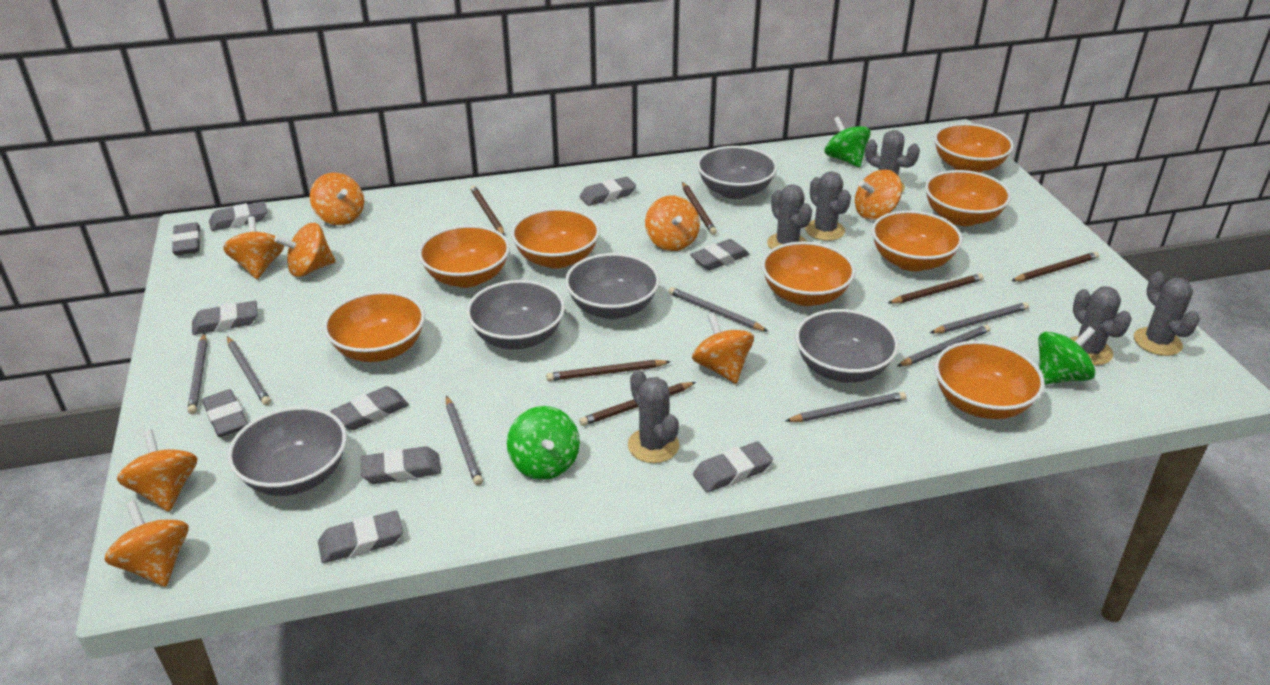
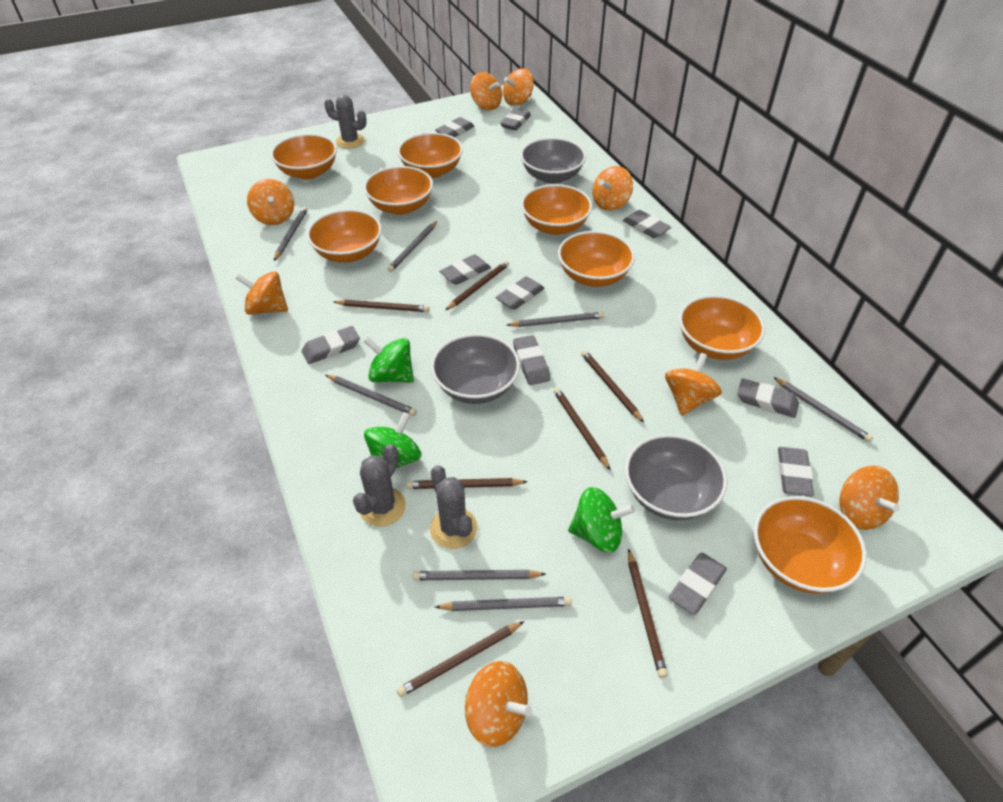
brown pencil: 6 -> 7
grey bowl: 5 -> 3
grey cactus: 6 -> 3

